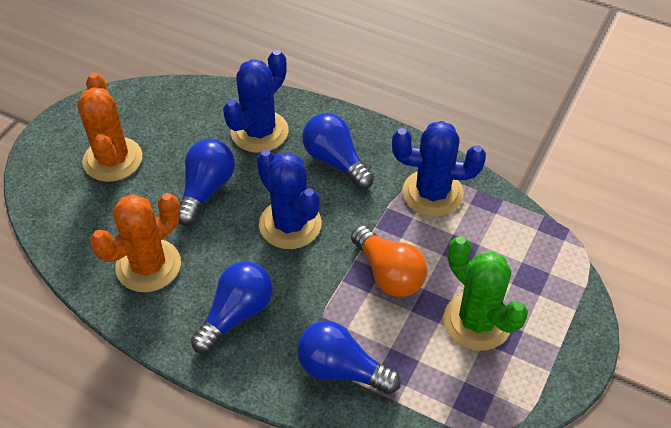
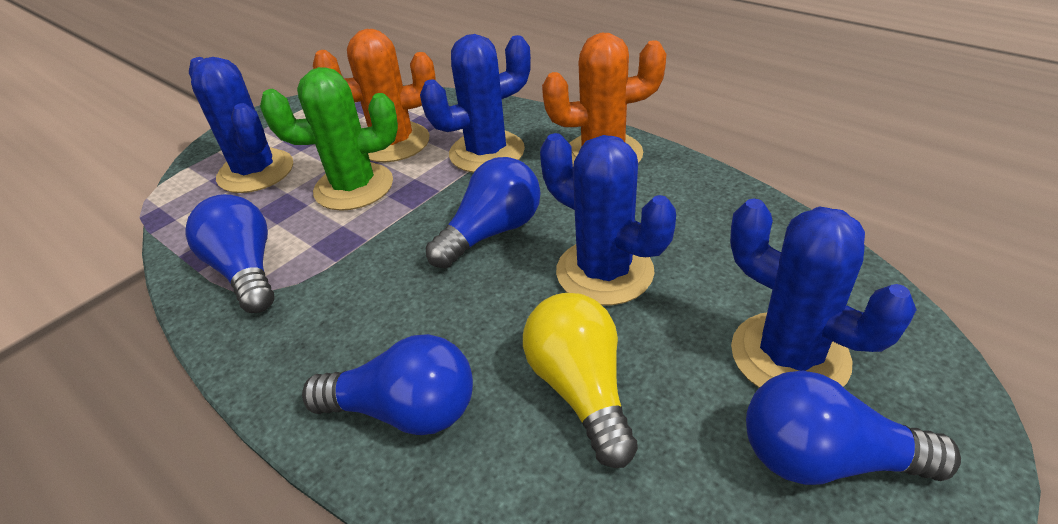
blue cactus: 3 -> 4
orange light bulb: 1 -> 0
yellow light bulb: 0 -> 1

